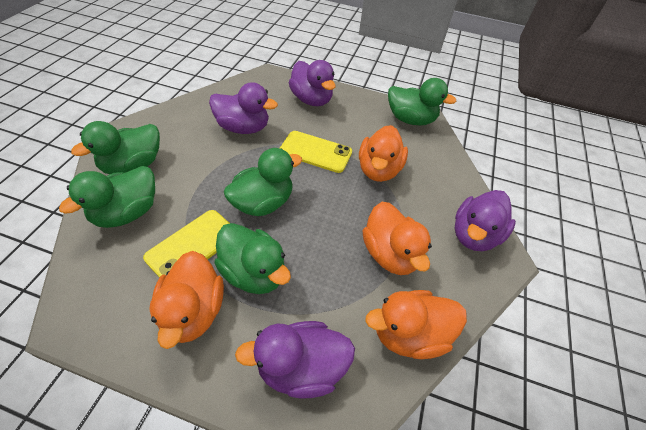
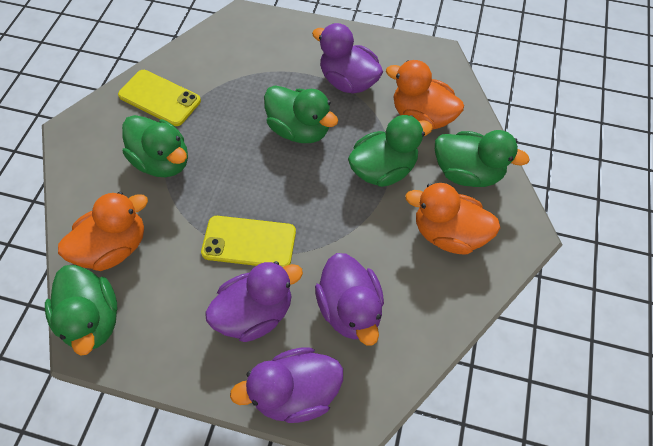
orange duck: 4 -> 3

